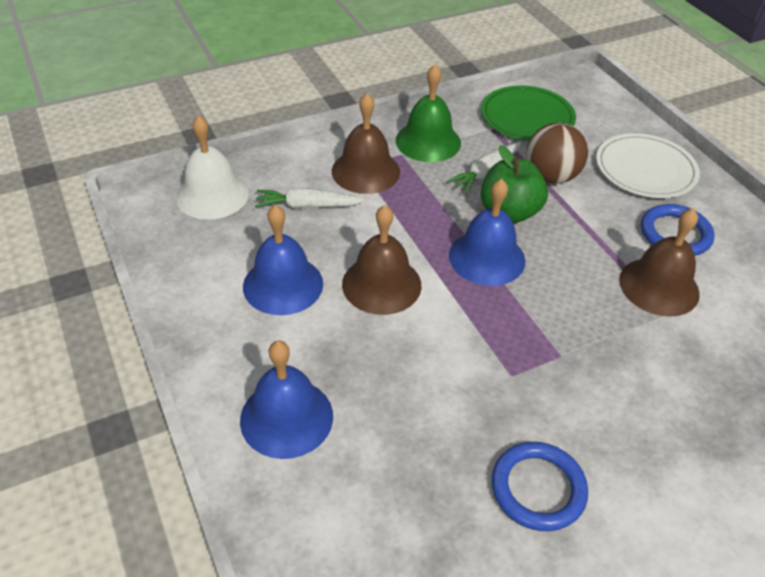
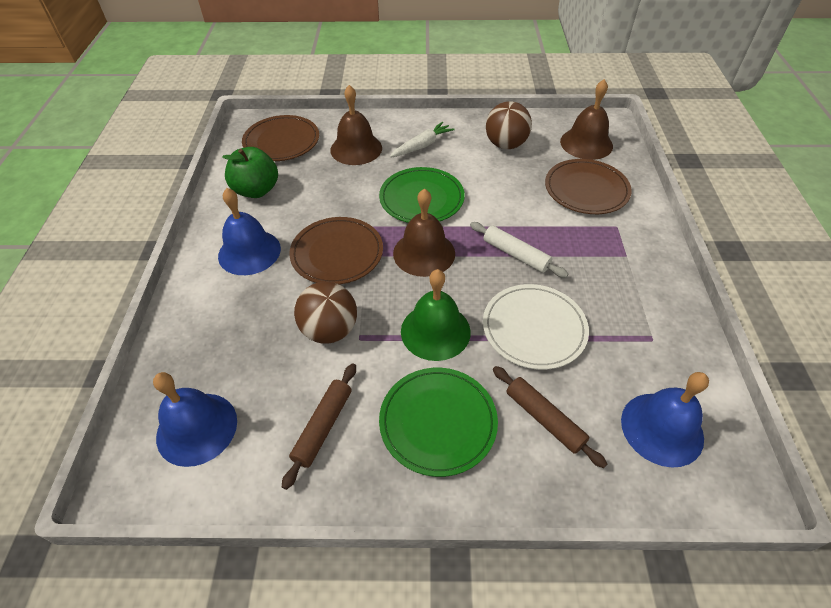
blue ring: 2 -> 0
brown ball: 1 -> 2
brown plate: 0 -> 3
brown rolling pin: 0 -> 2
green plate: 1 -> 2
white bell: 1 -> 0
white carrot: 2 -> 1
white rolling pin: 0 -> 1

